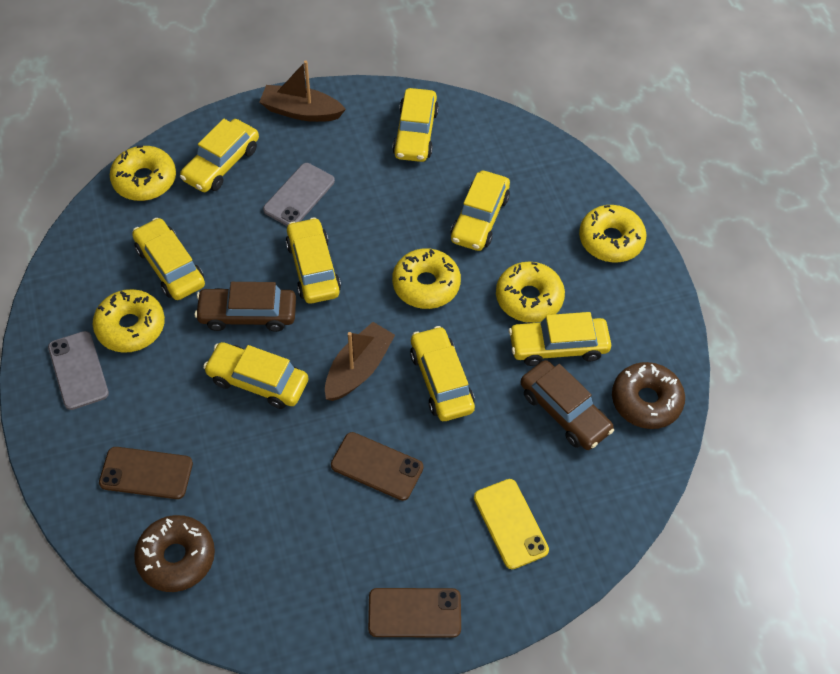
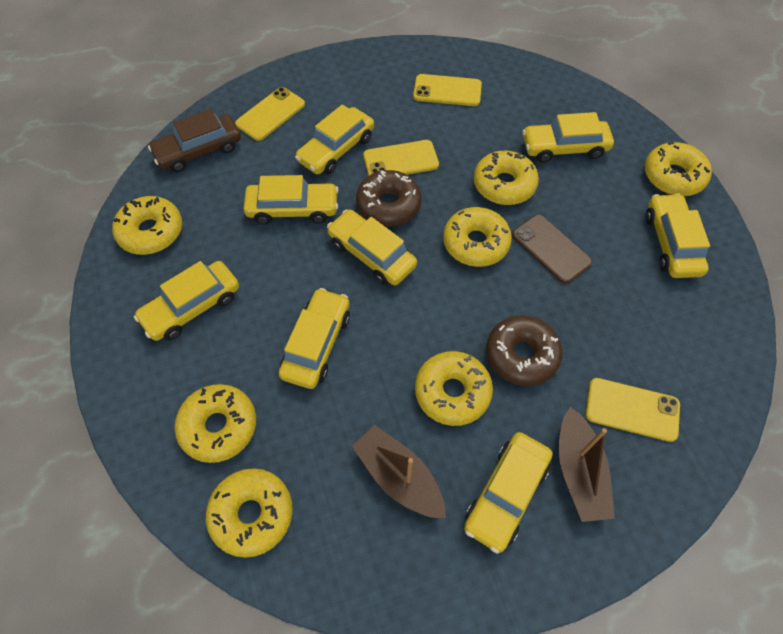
brown car: 2 -> 1
brown phone: 3 -> 1
grey phone: 2 -> 0
yellow donut: 5 -> 7
yellow phone: 1 -> 4

